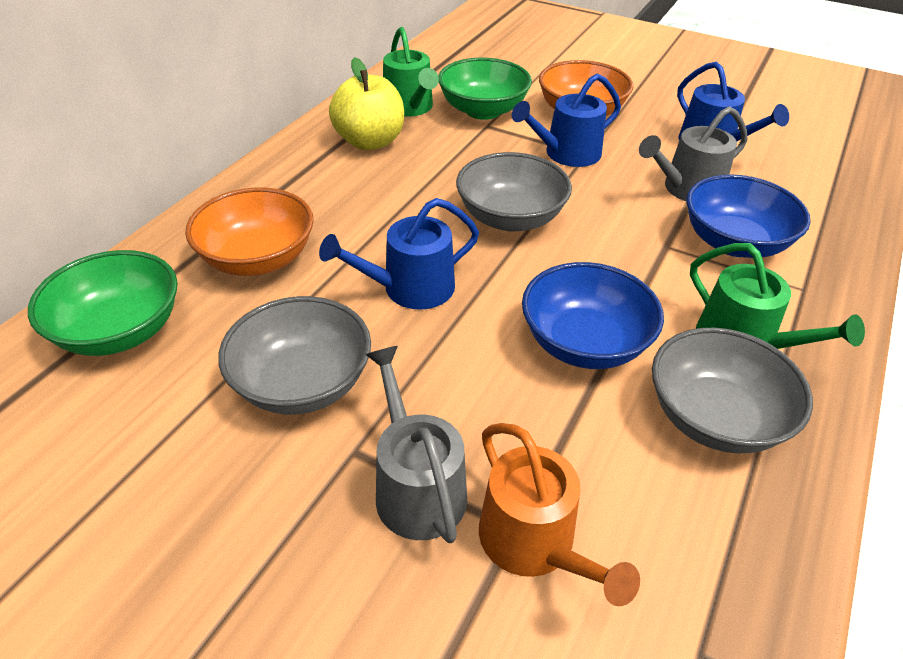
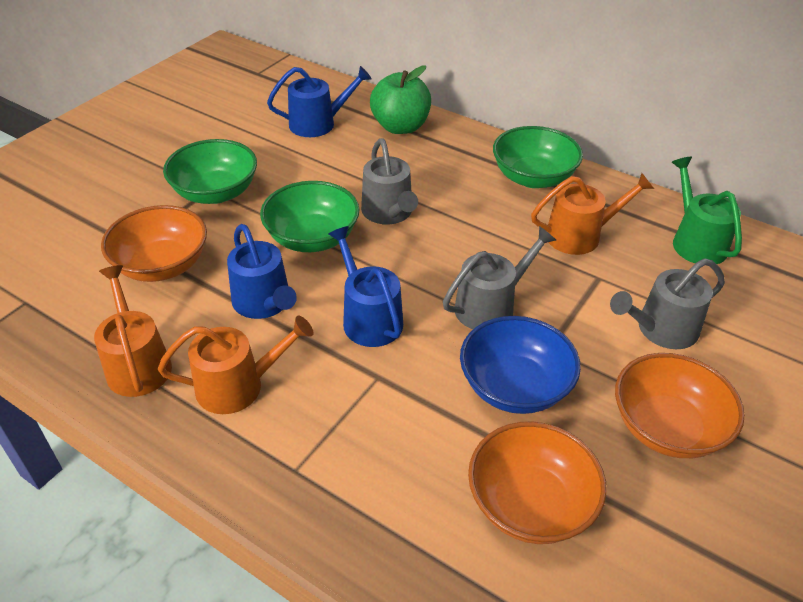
blue bowl: 2 -> 1
green apple: 0 -> 1
green bowl: 2 -> 3
green watering can: 2 -> 1
grey bowl: 3 -> 0
grey watering can: 2 -> 3
orange bowl: 2 -> 3
orange watering can: 1 -> 3
yellow apple: 1 -> 0

